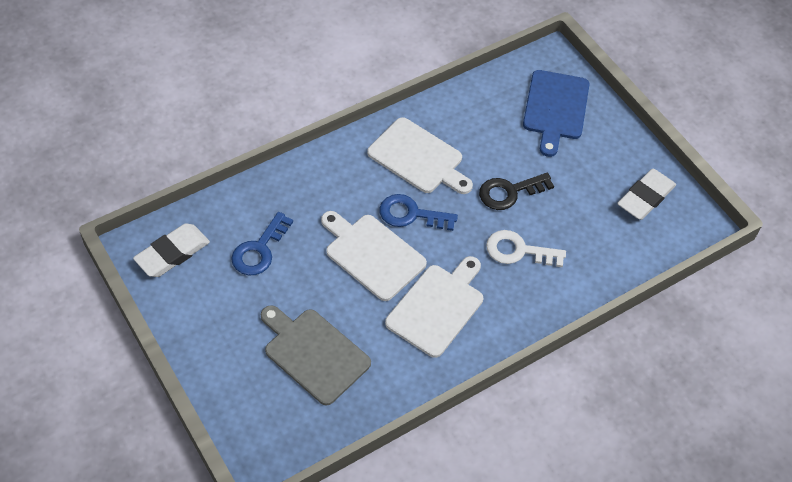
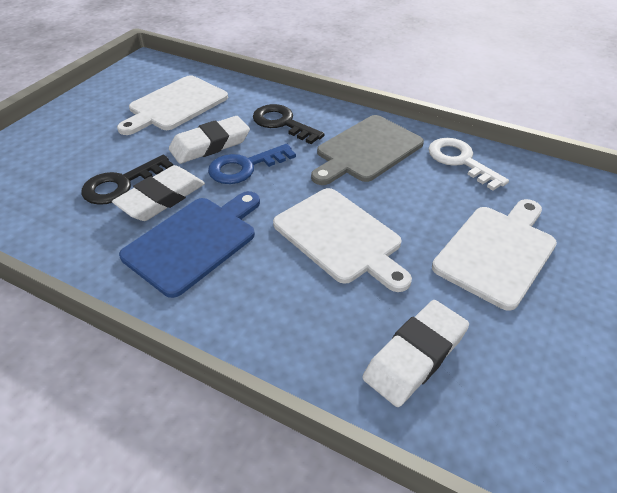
black key: 1 -> 2
blue key: 2 -> 1
white eraser: 2 -> 3

